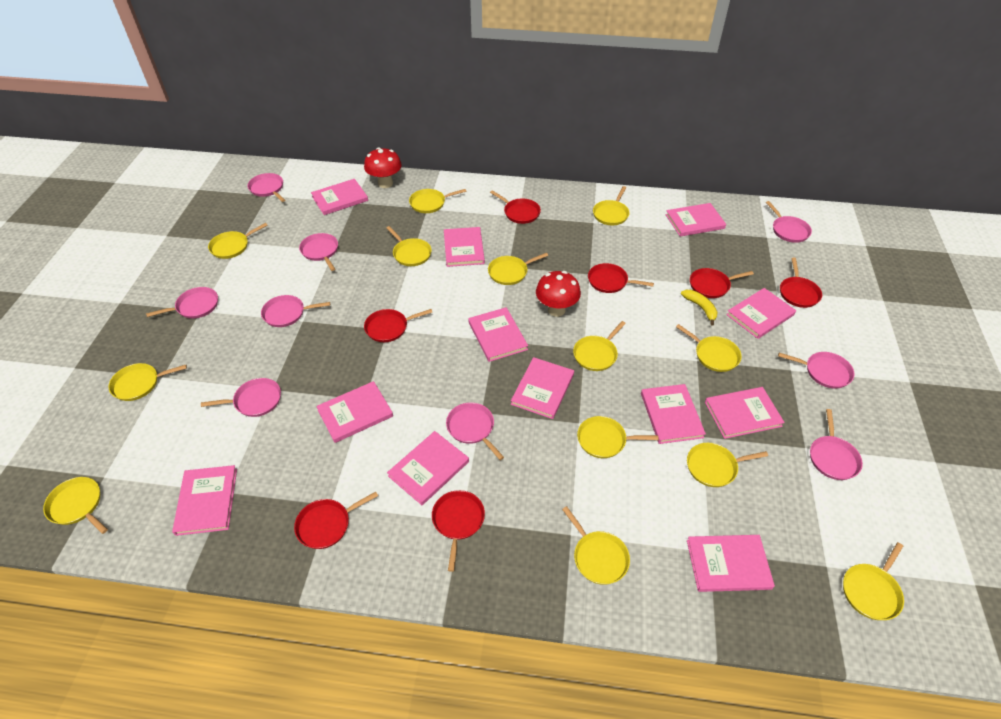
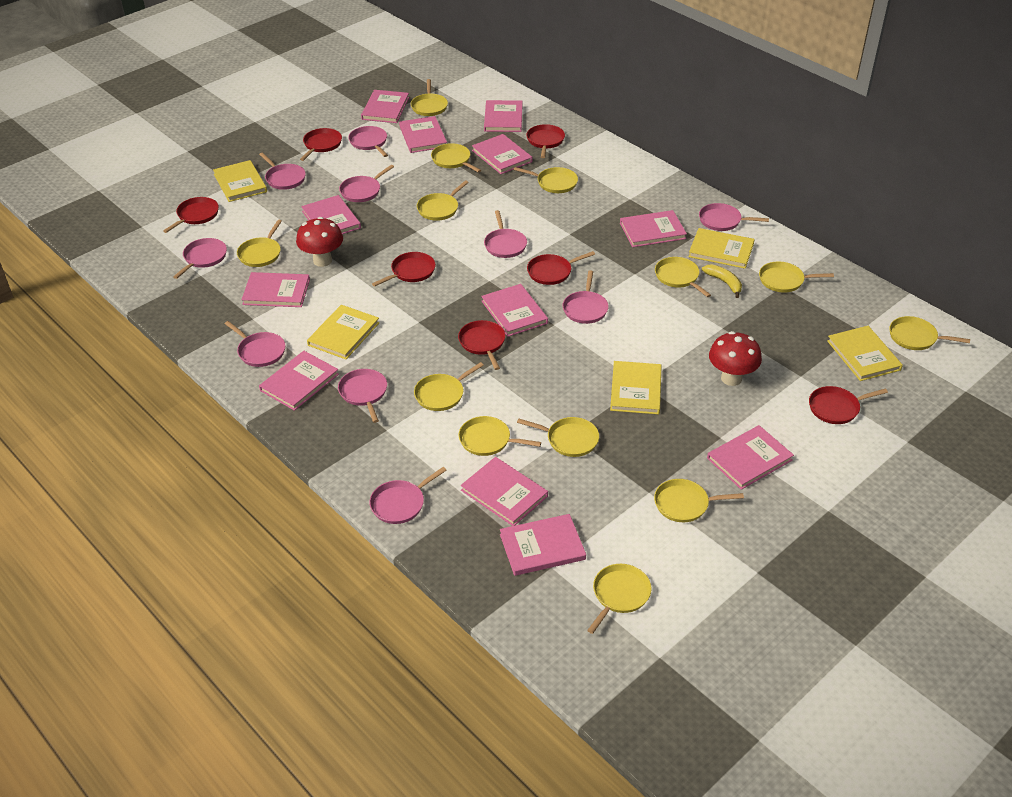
pink pan: 9 -> 10
yellow book: 0 -> 5

